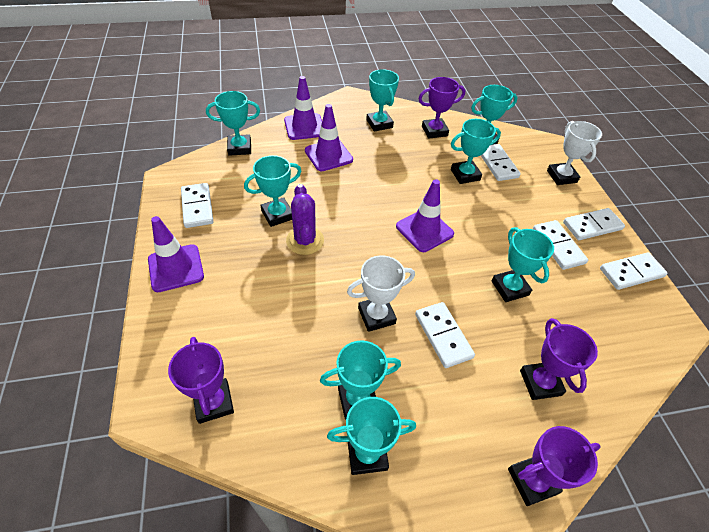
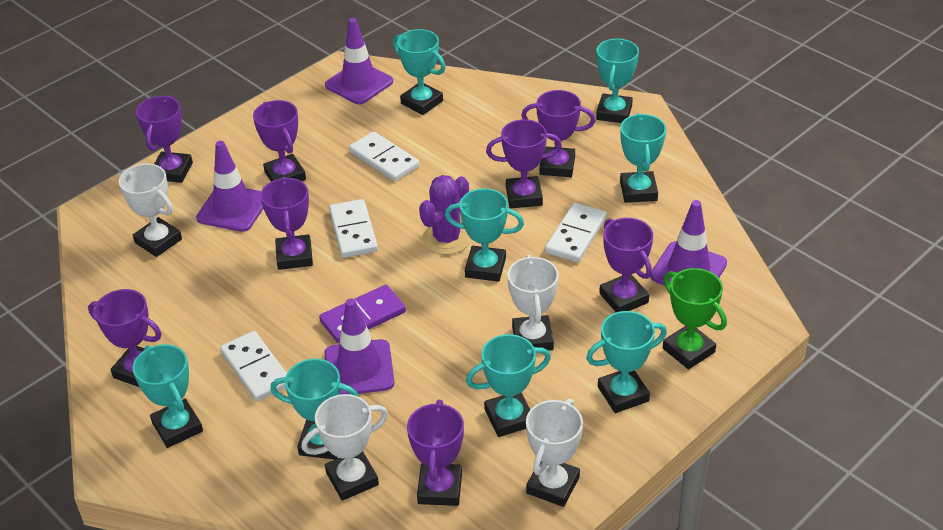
green trophy: 0 -> 1
purple domino: 0 -> 1
purple trophy: 4 -> 8
white domino: 6 -> 4
white trophy: 2 -> 4

